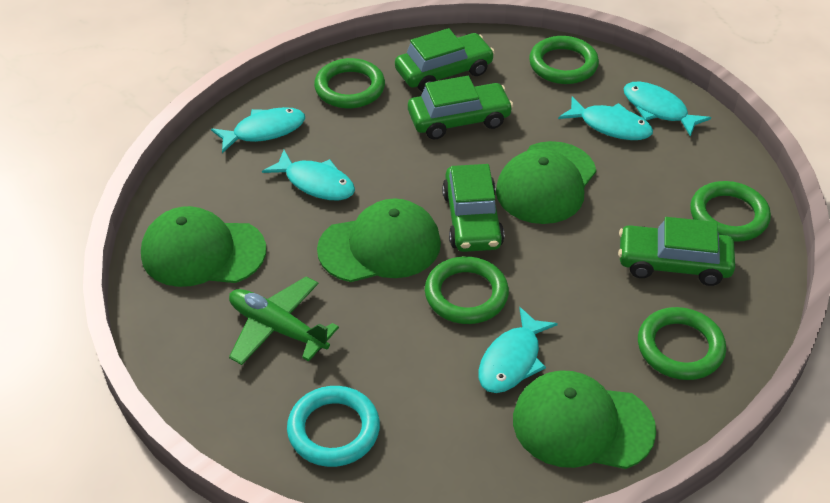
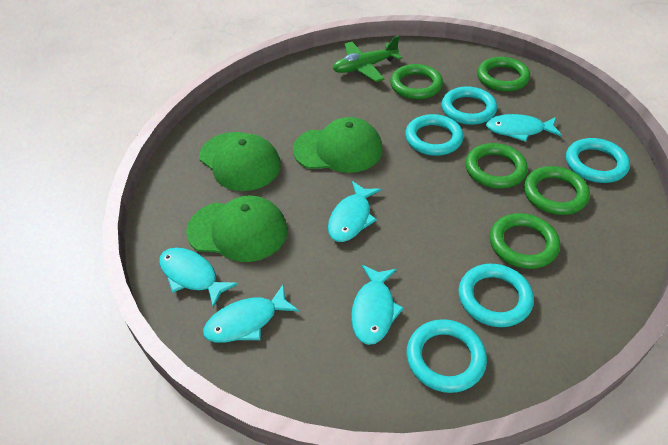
green cap: 4 -> 3
green car: 4 -> 0
turquoise ring: 1 -> 5

